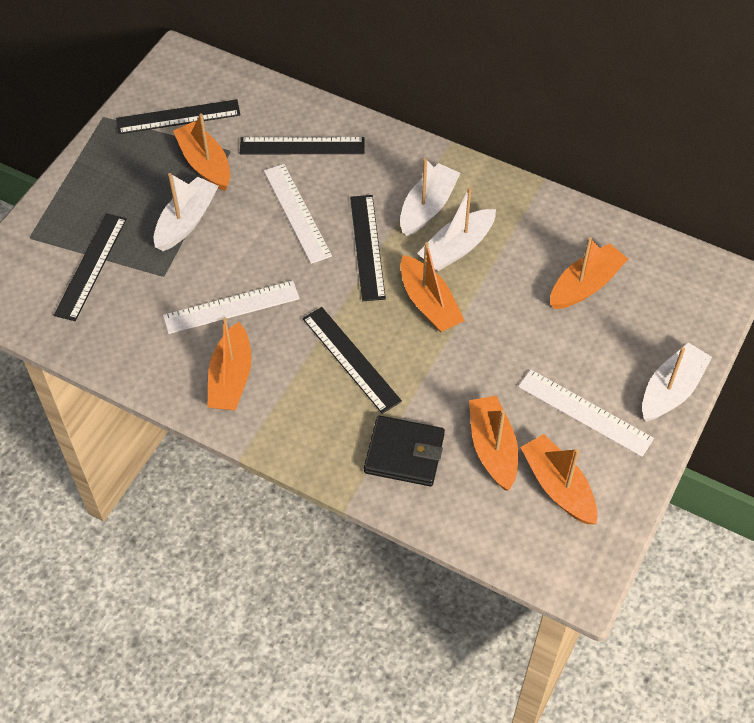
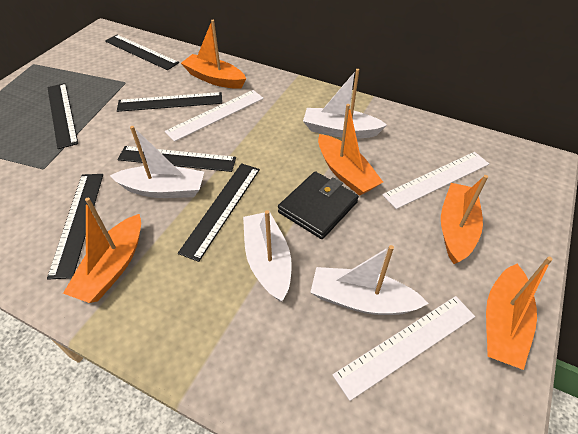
black ruler: 5 -> 6
orange boat: 6 -> 5

